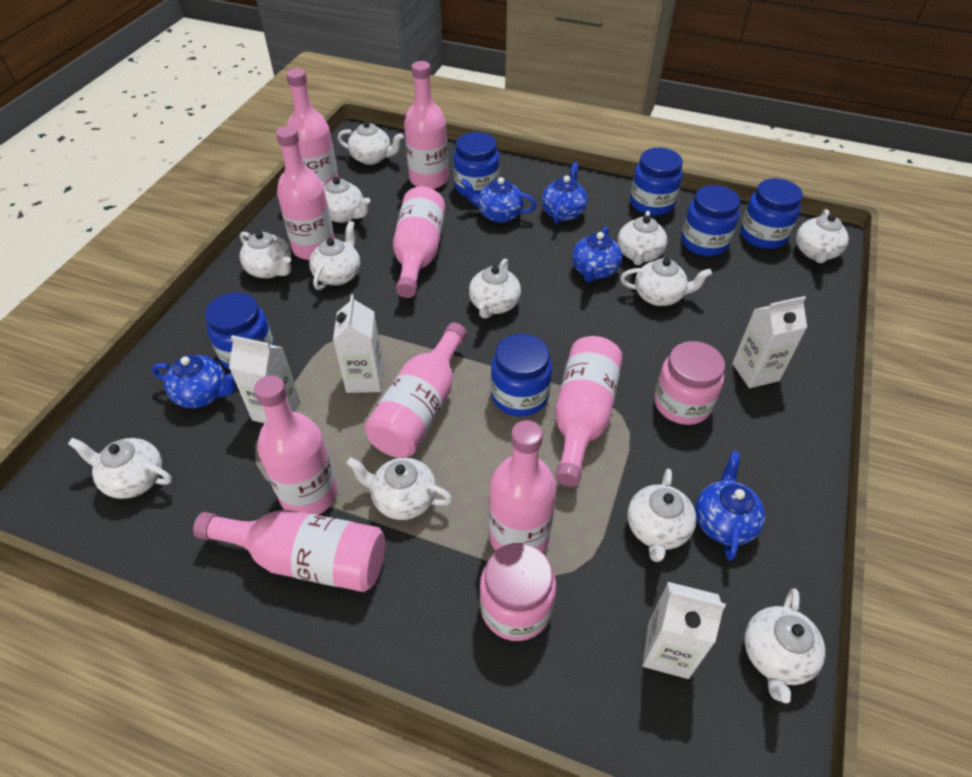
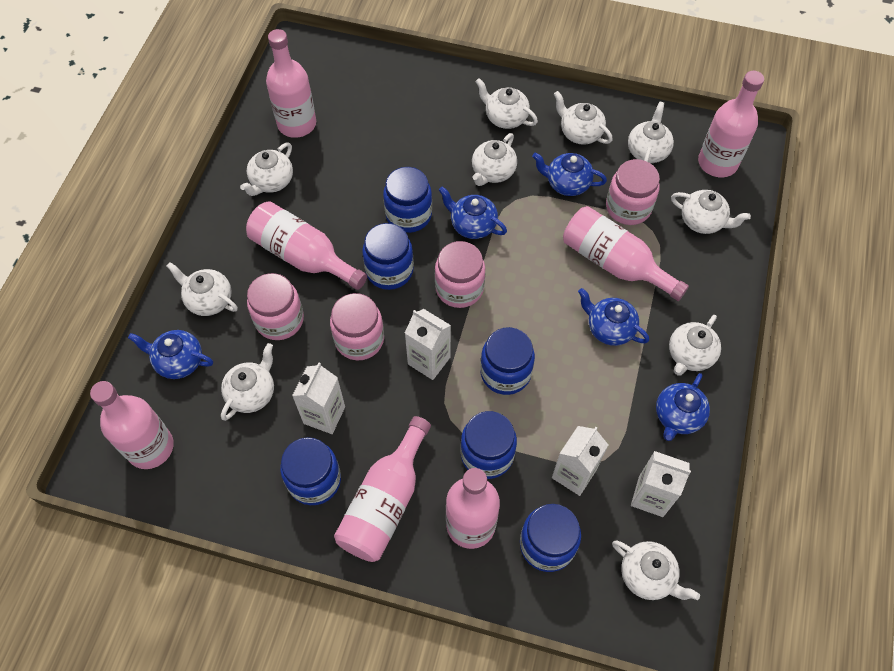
pink bottle: 9 -> 7
pink jar: 2 -> 4
white teapot: 12 -> 10

